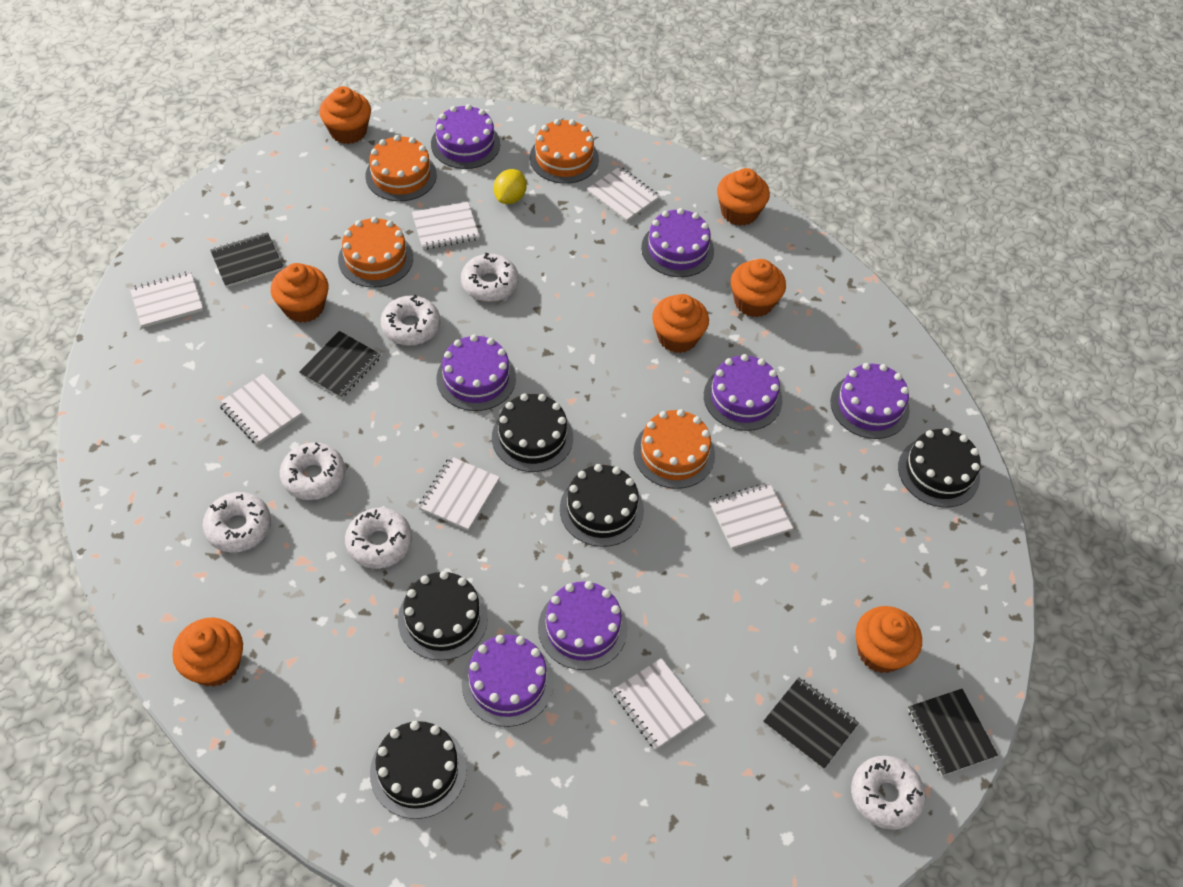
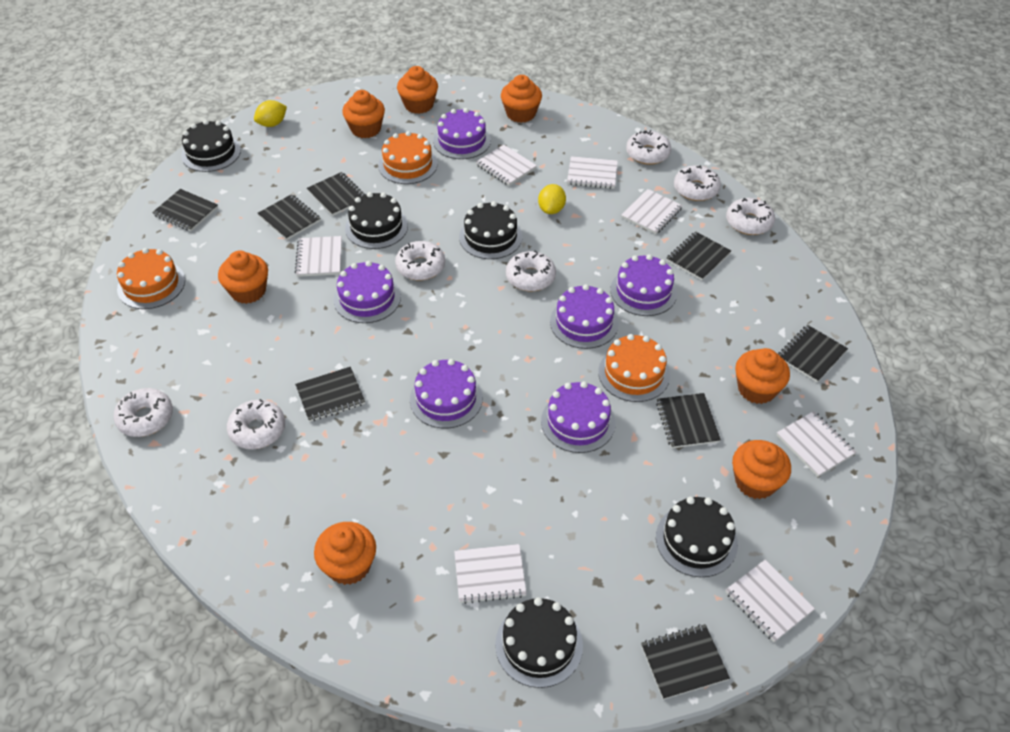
black notebook: 4 -> 8
orange cake: 4 -> 3
purple cake: 7 -> 6
white donut: 6 -> 7
yellow lemon: 1 -> 2

